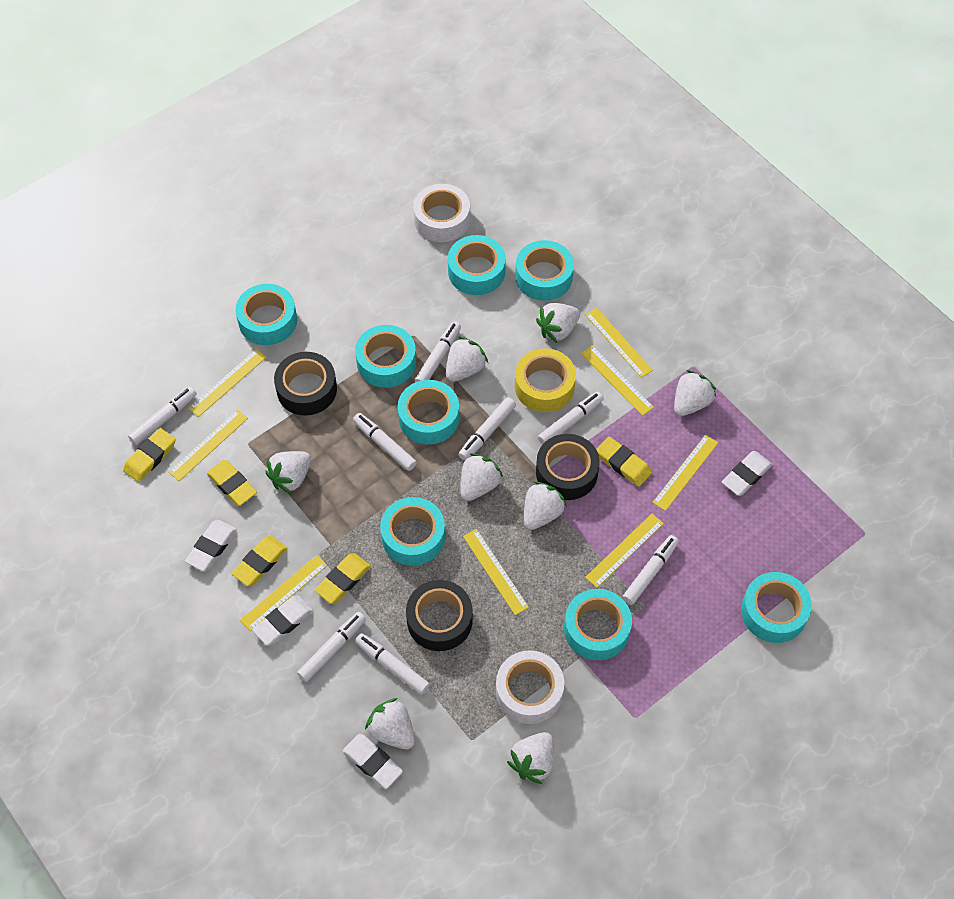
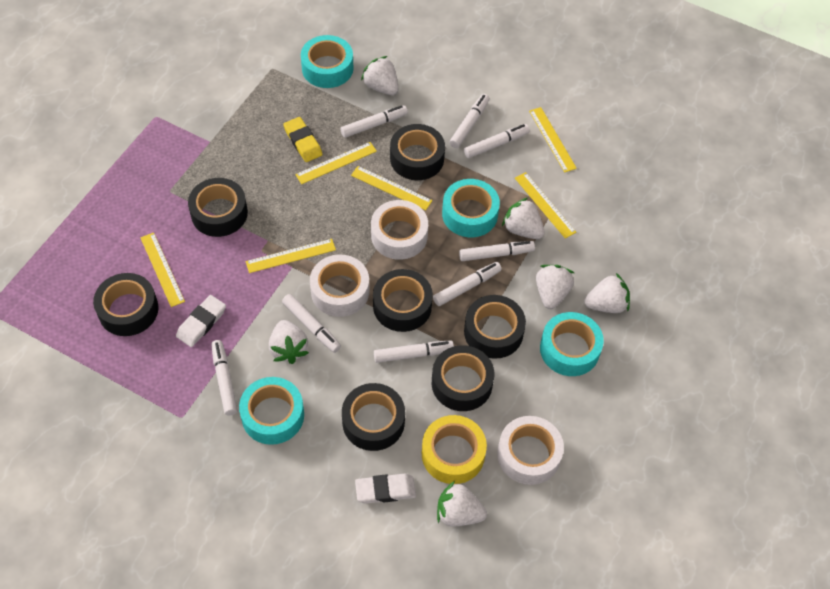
black tape: 3 -> 7
turquoise tape: 8 -> 4
white eraser: 4 -> 2
white strawberry: 8 -> 6
white tape: 2 -> 3
yellow eraser: 5 -> 1
yellow ruler: 8 -> 6

